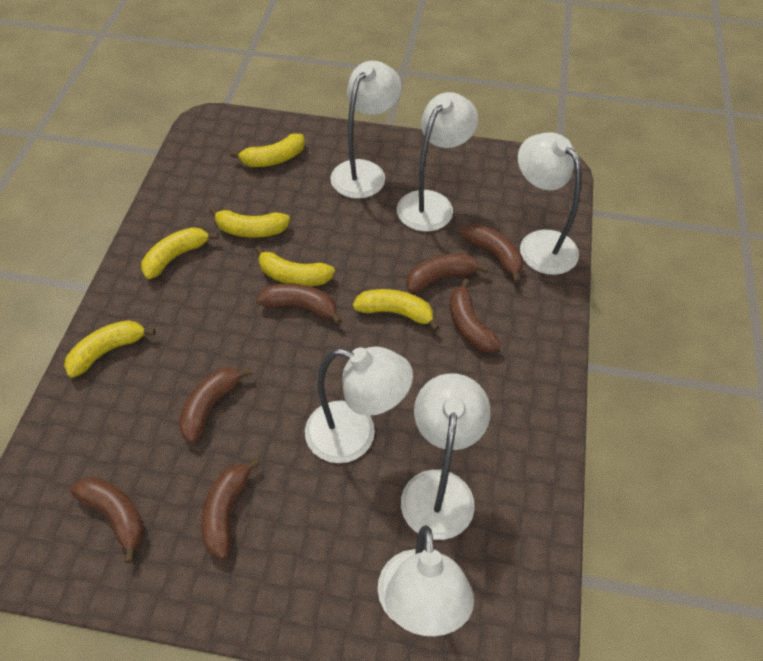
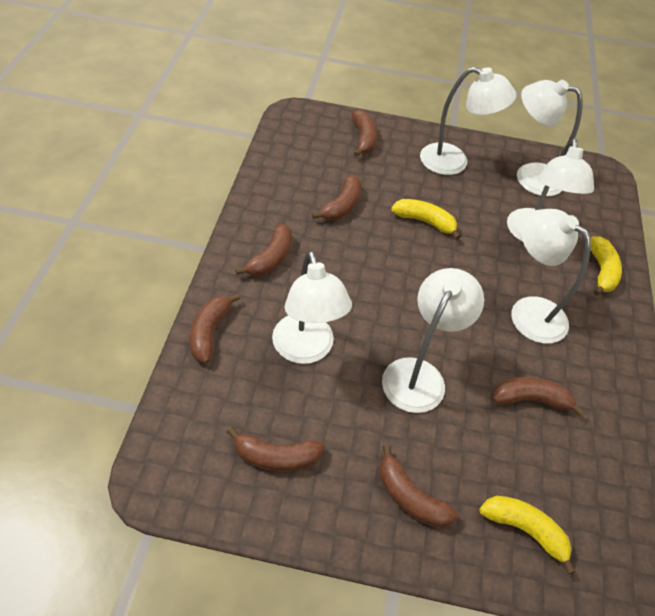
yellow banana: 6 -> 3

